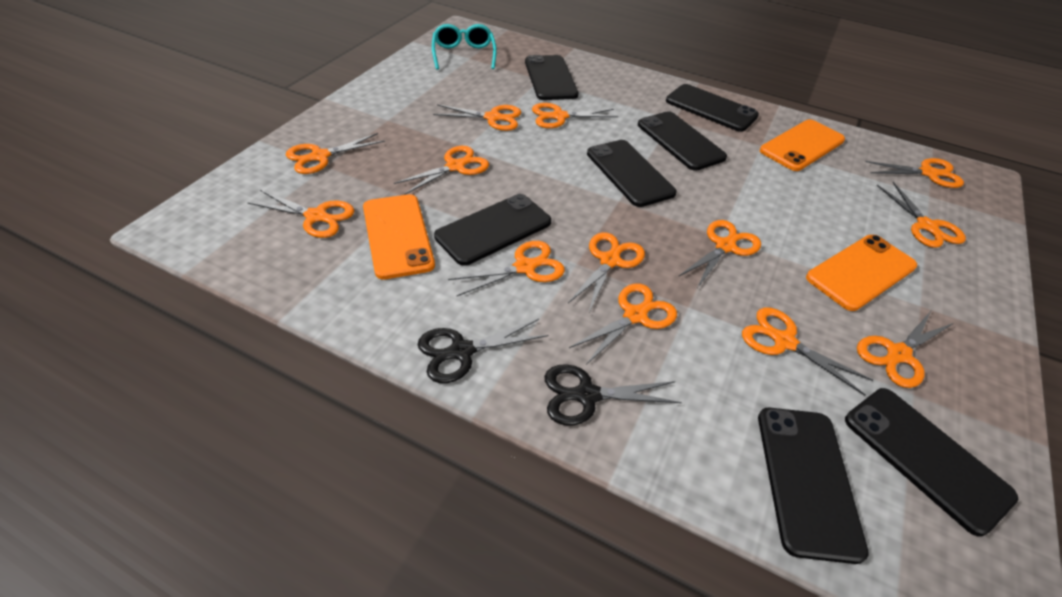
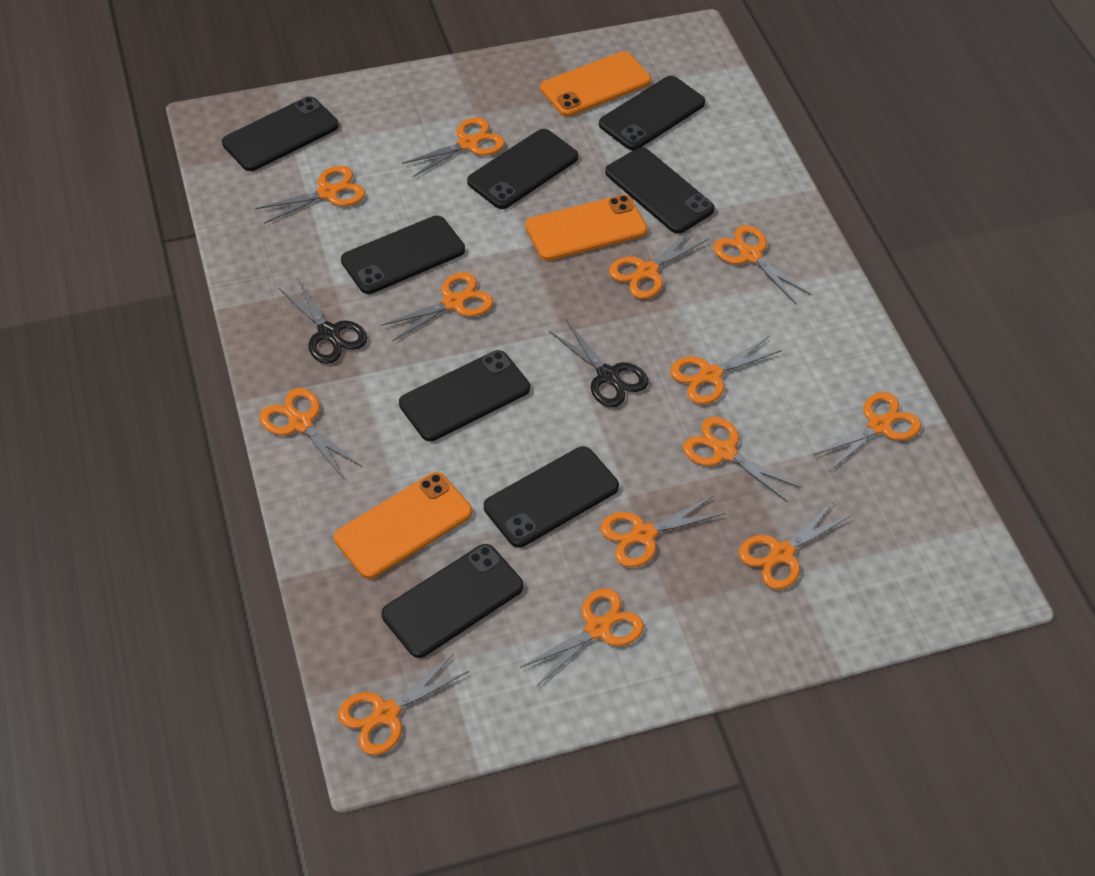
black phone: 7 -> 8
turquoise glasses: 1 -> 0

